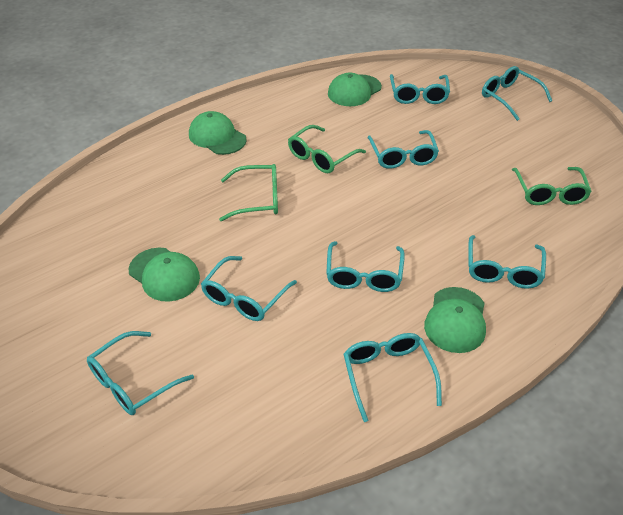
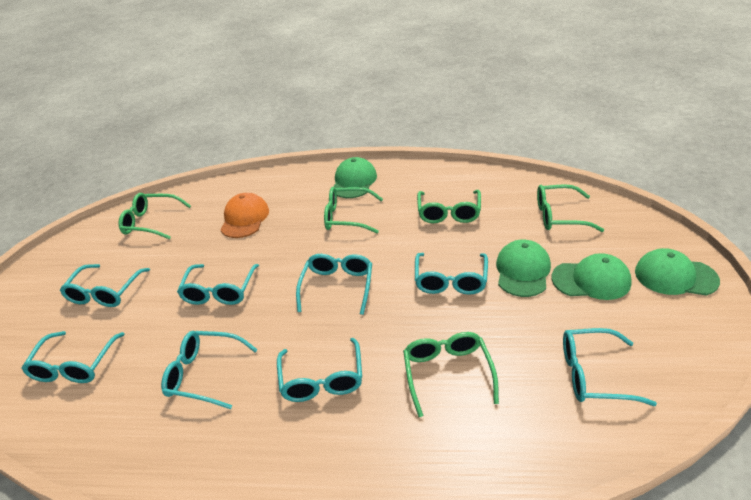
green glasses: 3 -> 5
orange cap: 0 -> 1

